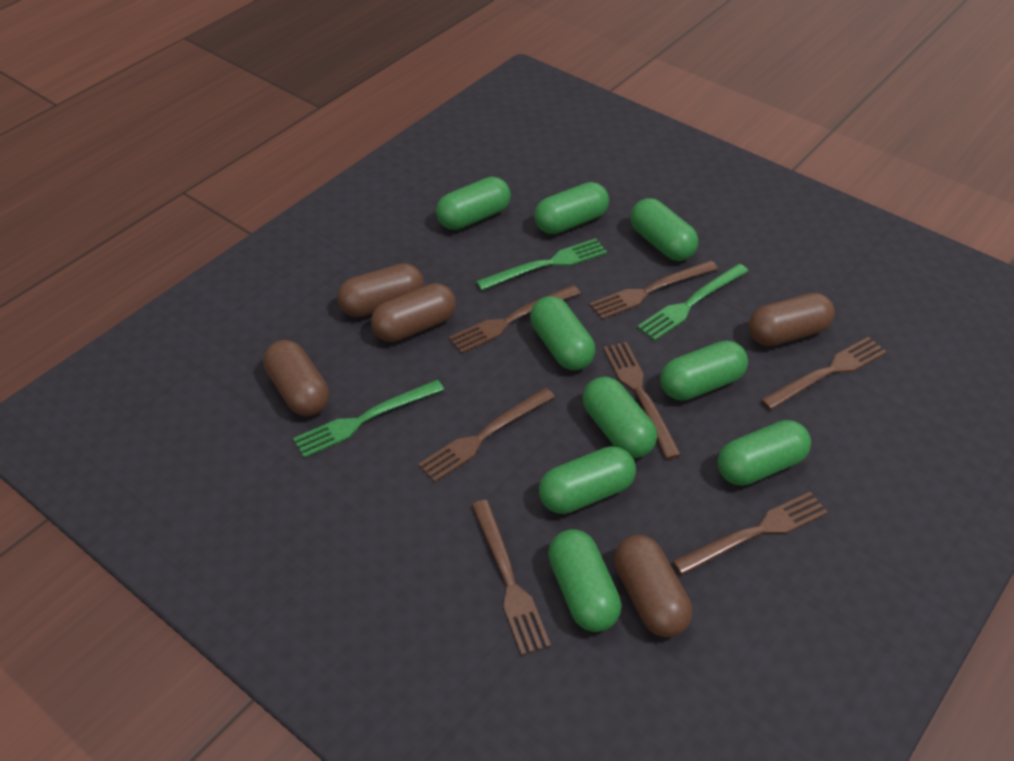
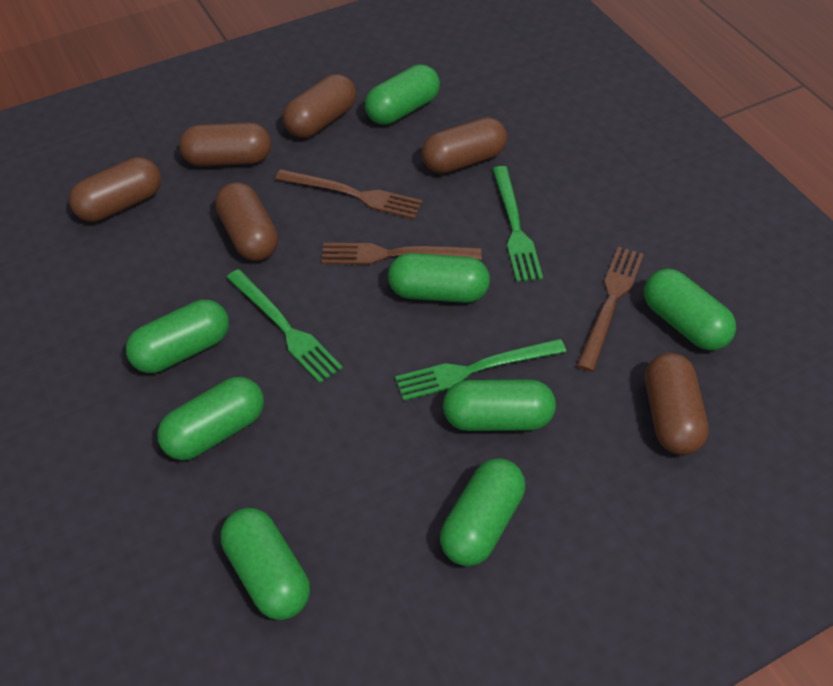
brown capsule: 5 -> 6
brown fork: 7 -> 3
green capsule: 9 -> 8

